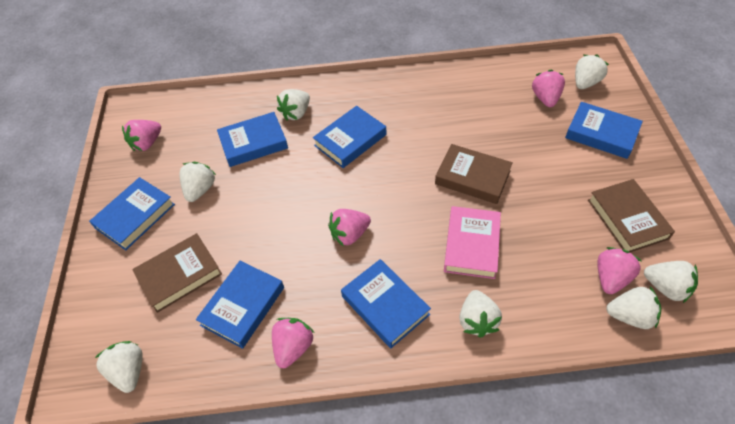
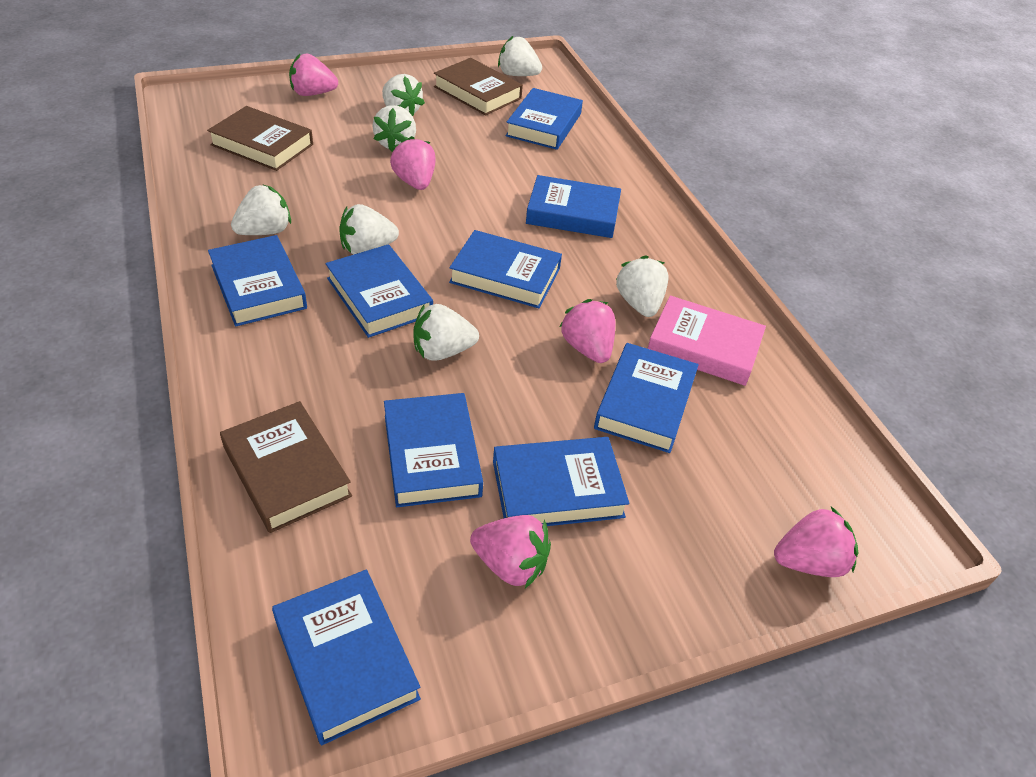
blue book: 6 -> 9

